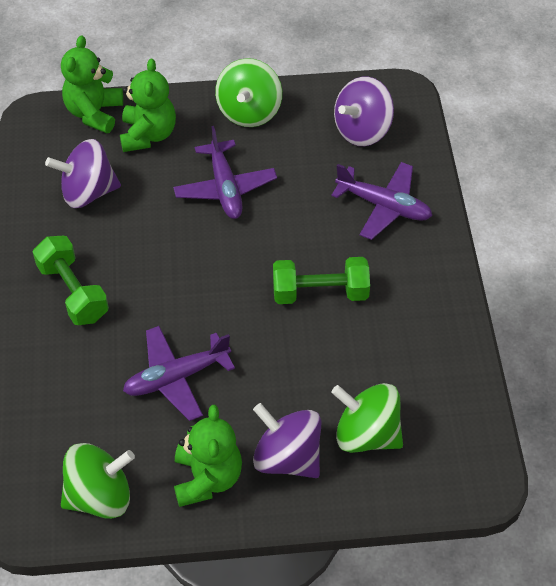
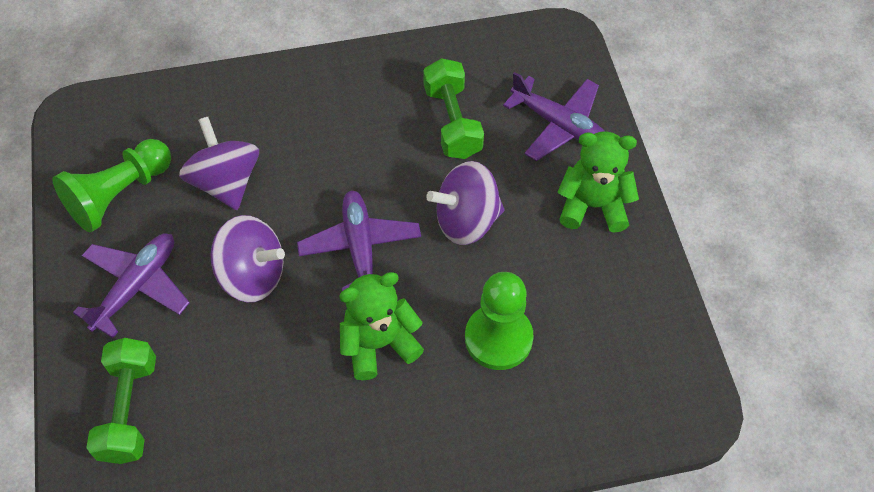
green pawn: 0 -> 2
green spinning top: 3 -> 0
green teddy bear: 3 -> 2

